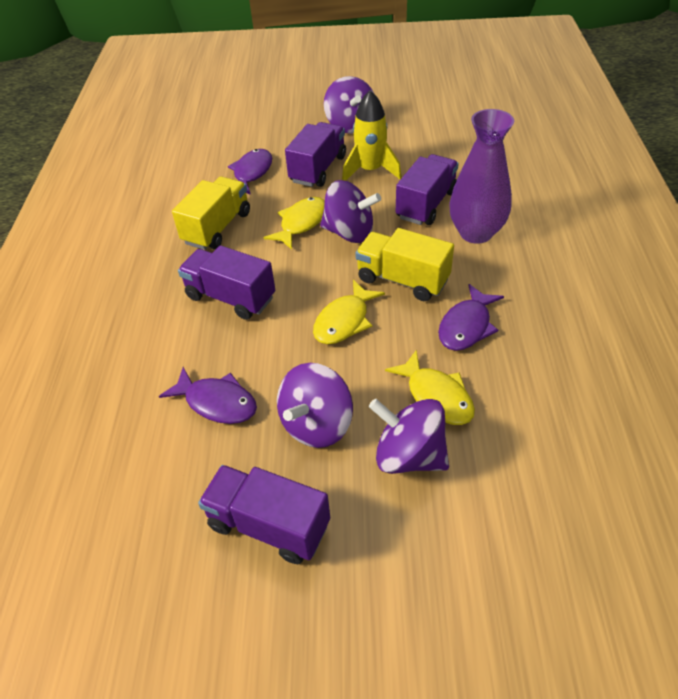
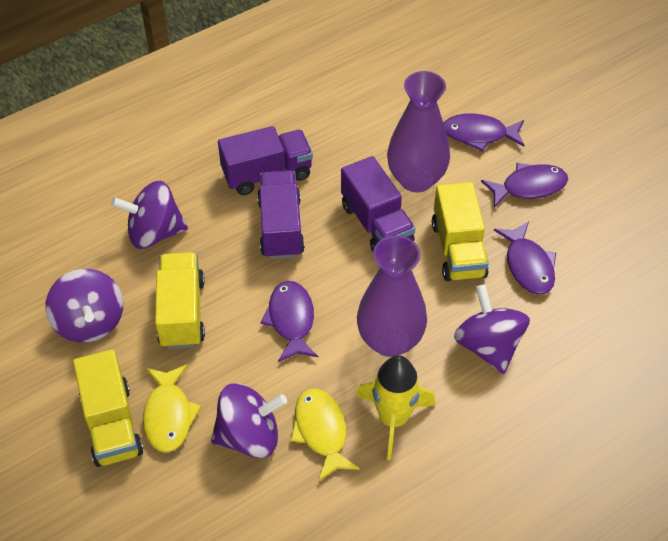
purple fish: 3 -> 4
purple truck: 4 -> 3
purple vase: 1 -> 2
yellow fish: 3 -> 2
yellow truck: 2 -> 3

